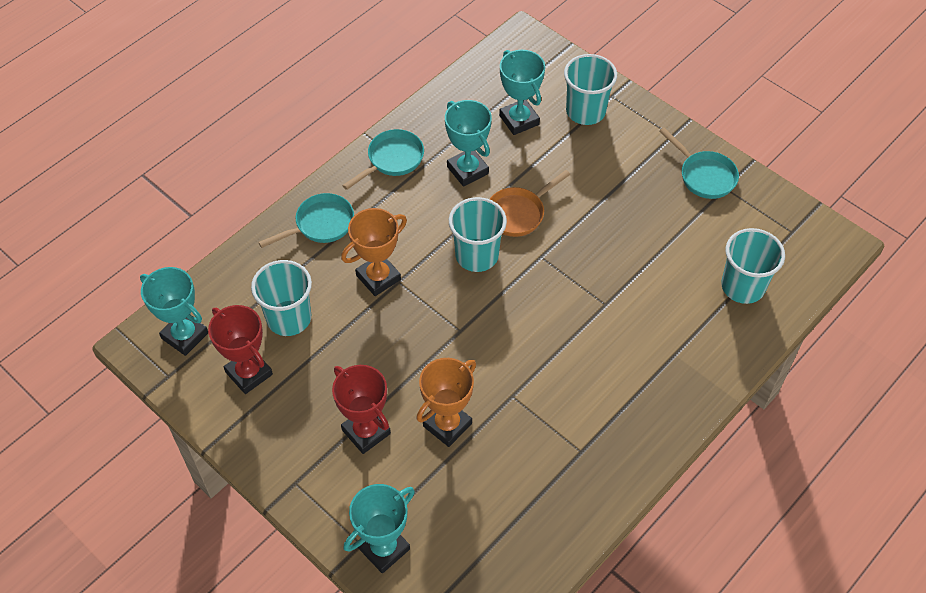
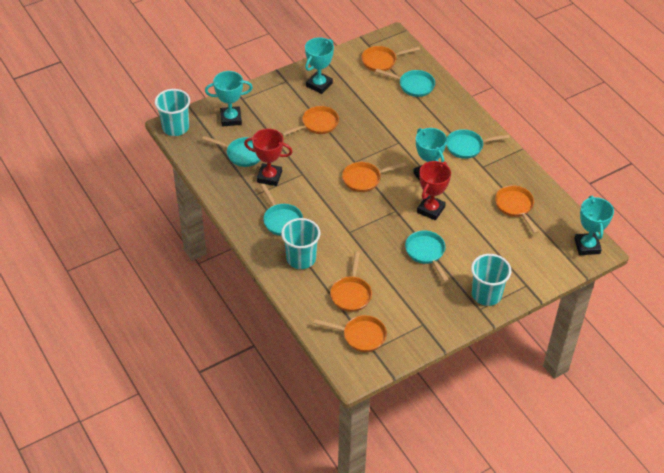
orange pan: 1 -> 6
orange trophy: 2 -> 0
turquoise cup: 4 -> 3
turquoise pan: 3 -> 5

